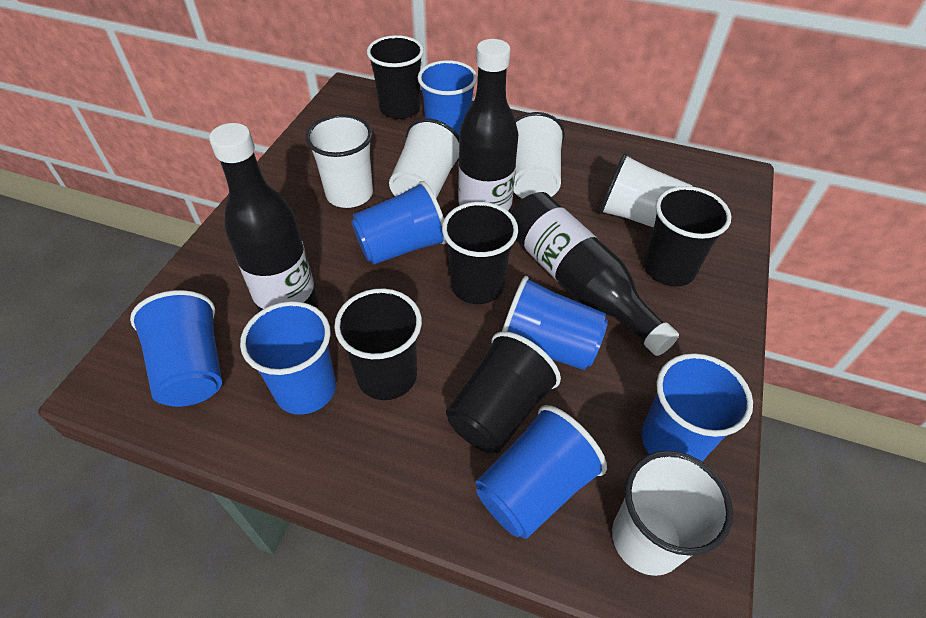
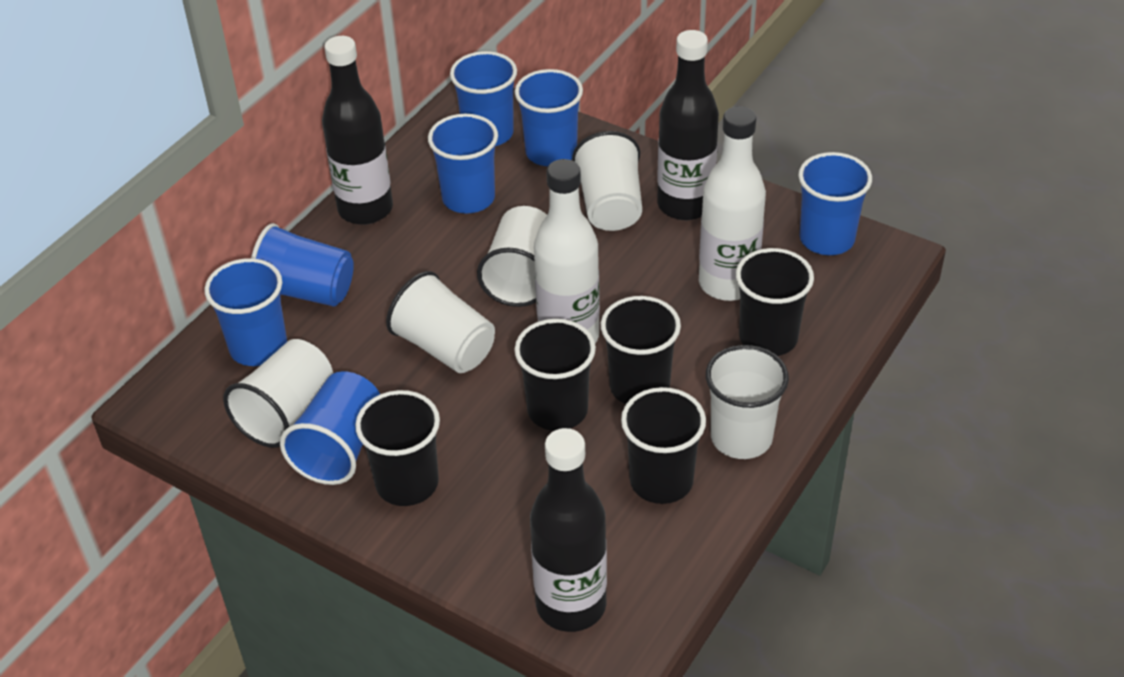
white bottle: 0 -> 2

